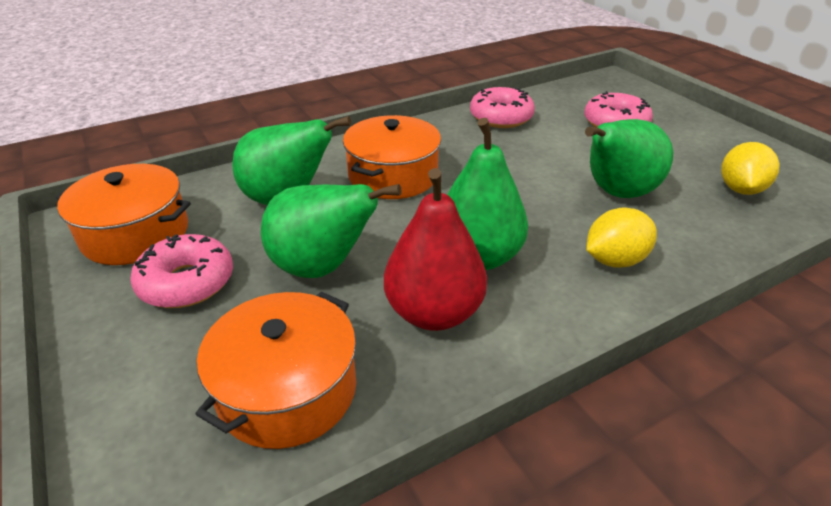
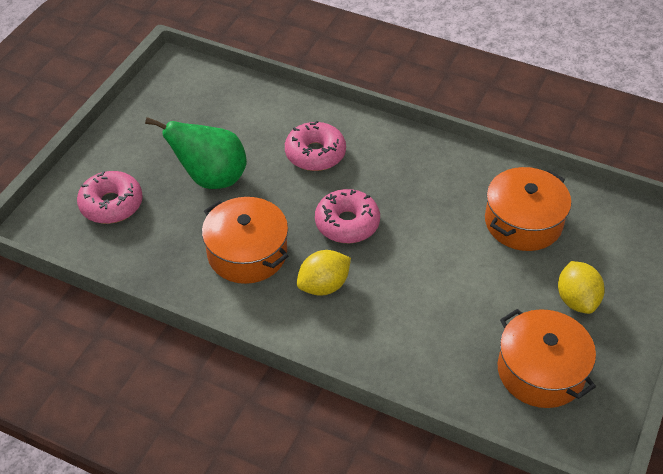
green pear: 4 -> 1
red pear: 1 -> 0

